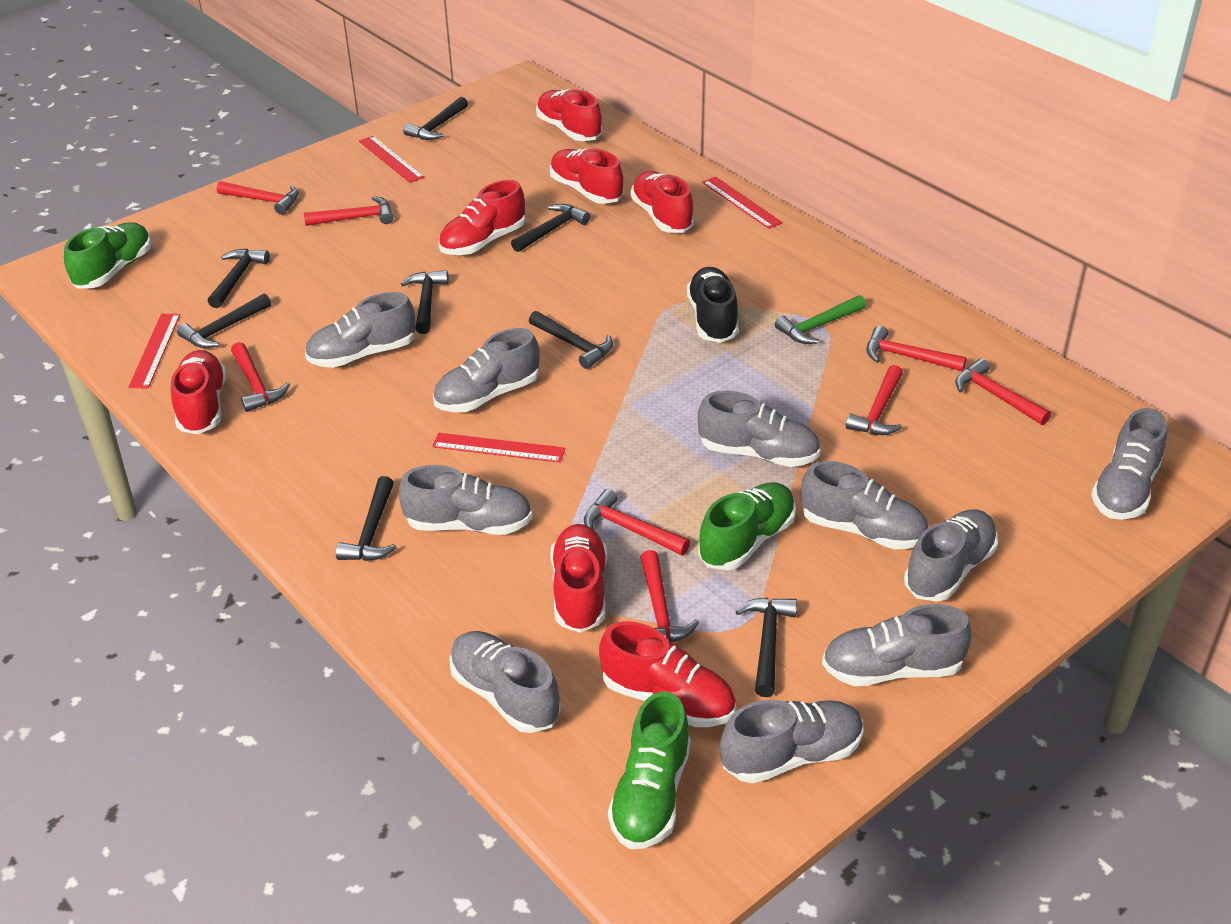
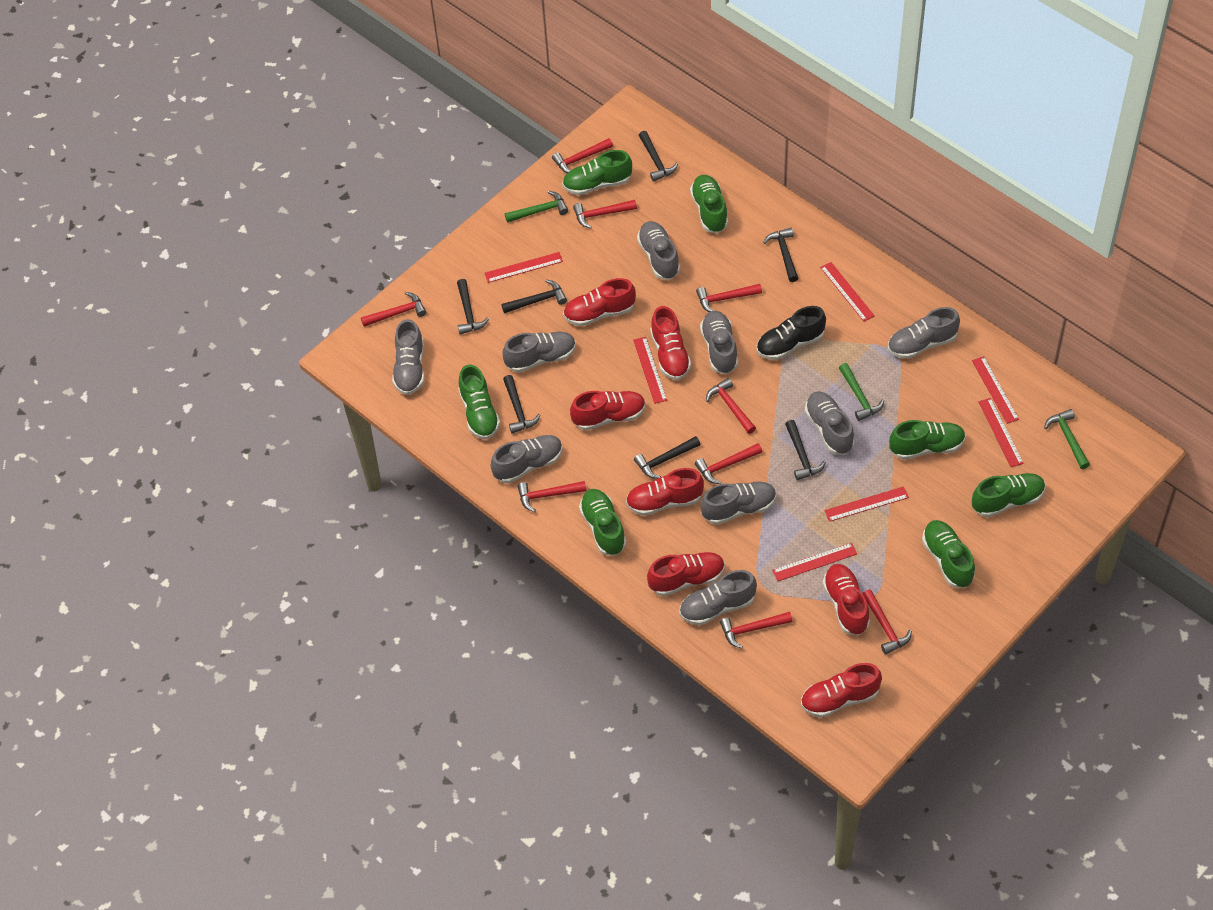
black hammer: 8 -> 7
green hammer: 1 -> 3
green shoe: 3 -> 7
grey shoe: 10 -> 9
red hammer: 8 -> 9
red ruler: 4 -> 7

